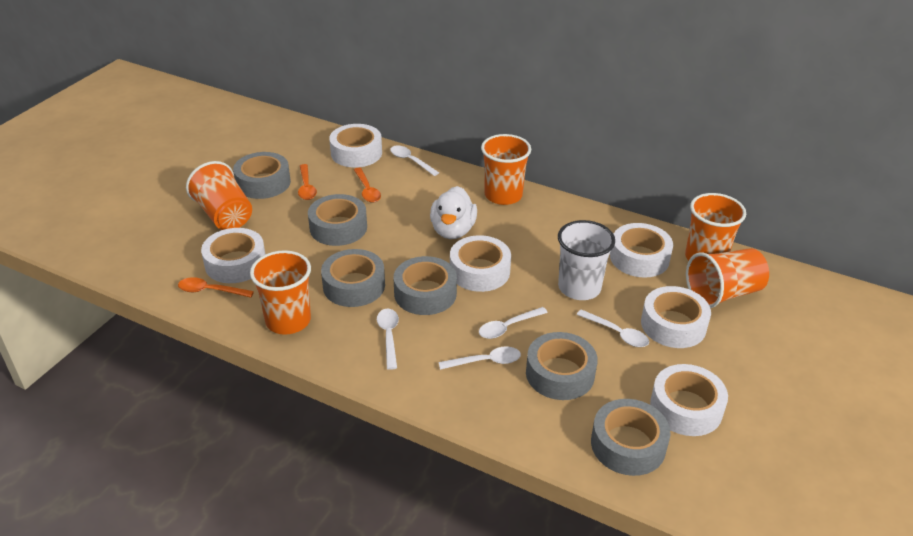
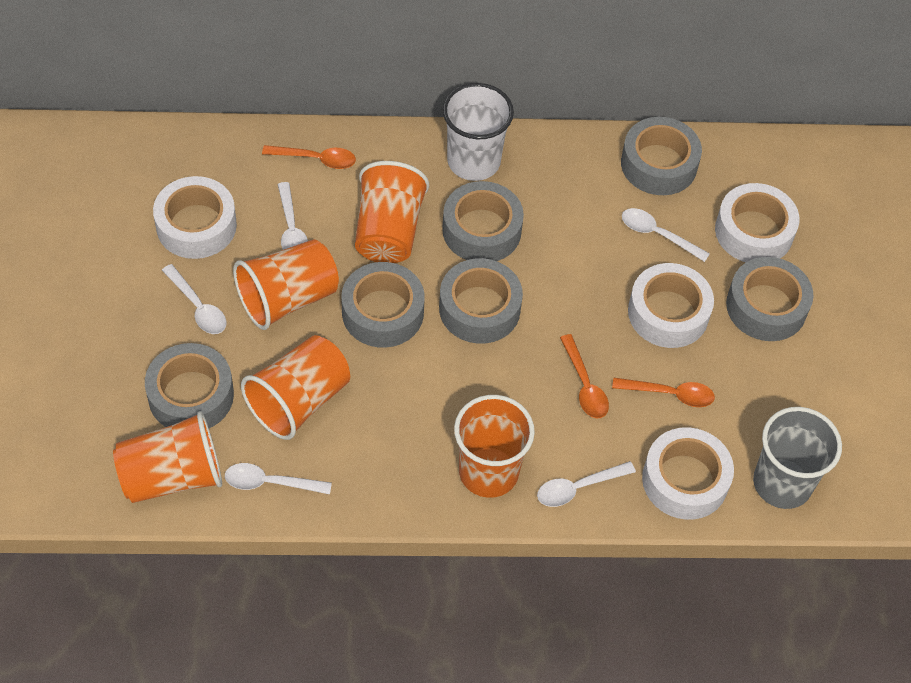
grey cup: 0 -> 1
white duck: 1 -> 0
white tape: 6 -> 4

